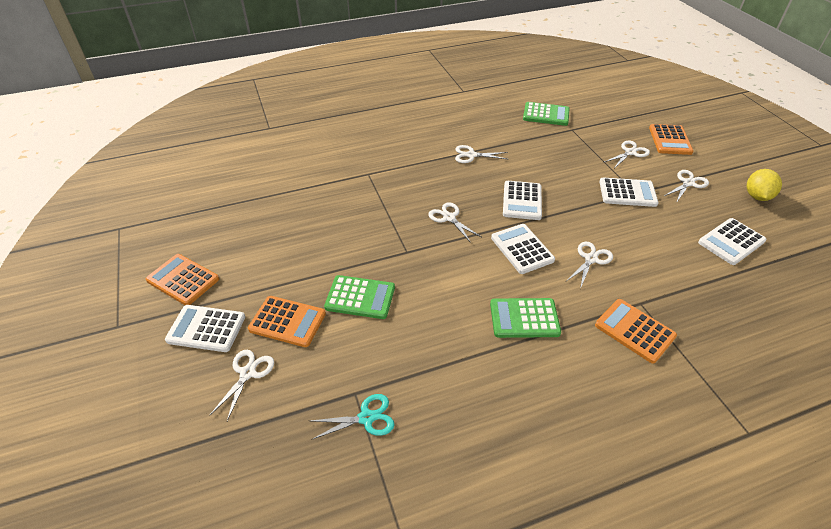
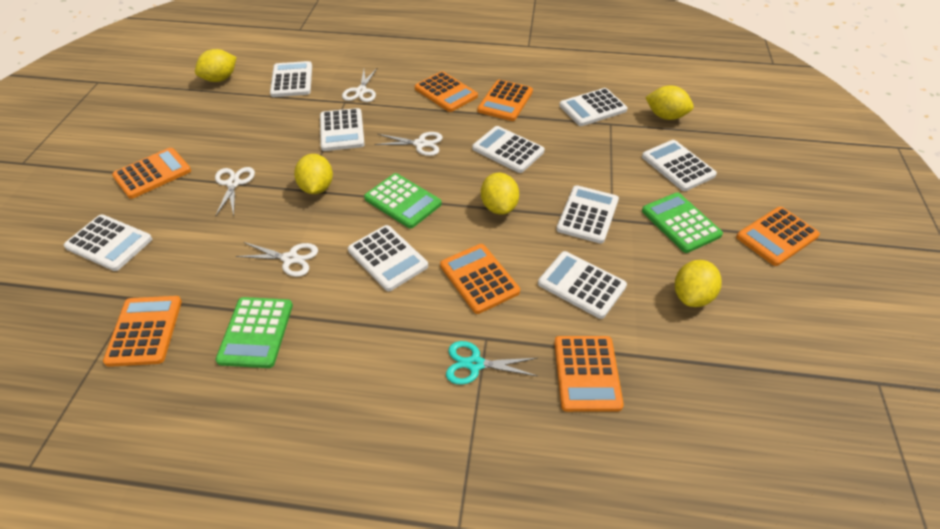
orange calculator: 4 -> 7
white calculator: 5 -> 9
white scissors: 6 -> 4
yellow lemon: 1 -> 5

